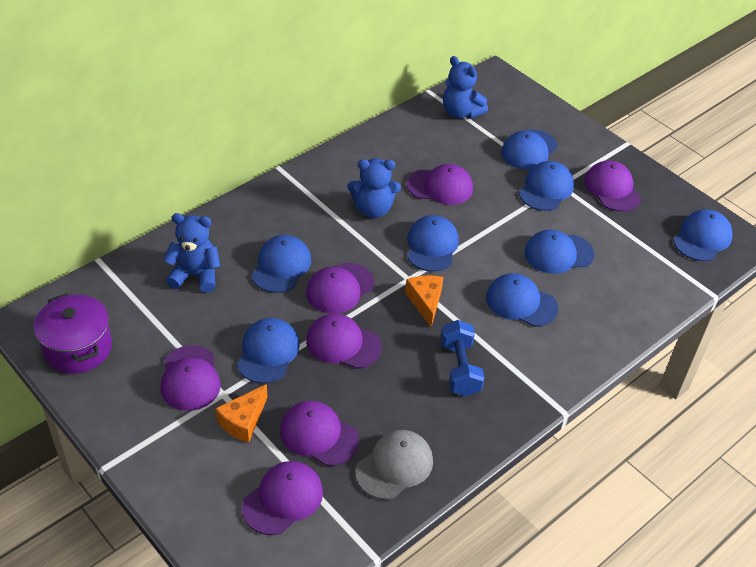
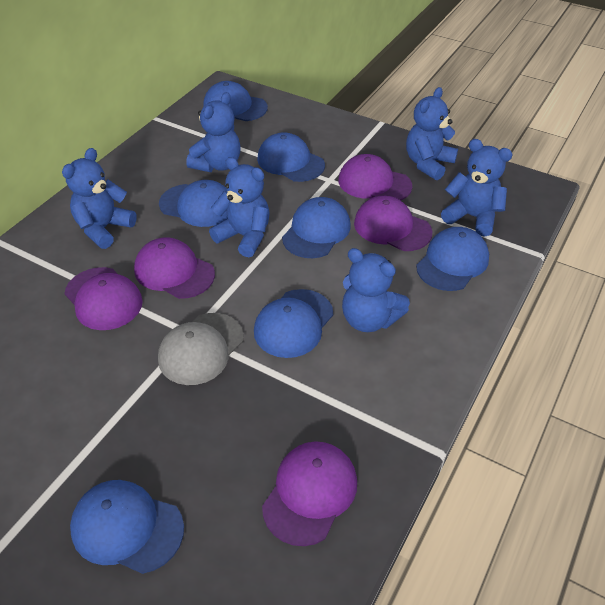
blue cap: 8 -> 7
blue dumbbell: 1 -> 0
blue teddy bear: 3 -> 6
orange cheese: 2 -> 0
purple cap: 7 -> 5
purple pot: 1 -> 0

